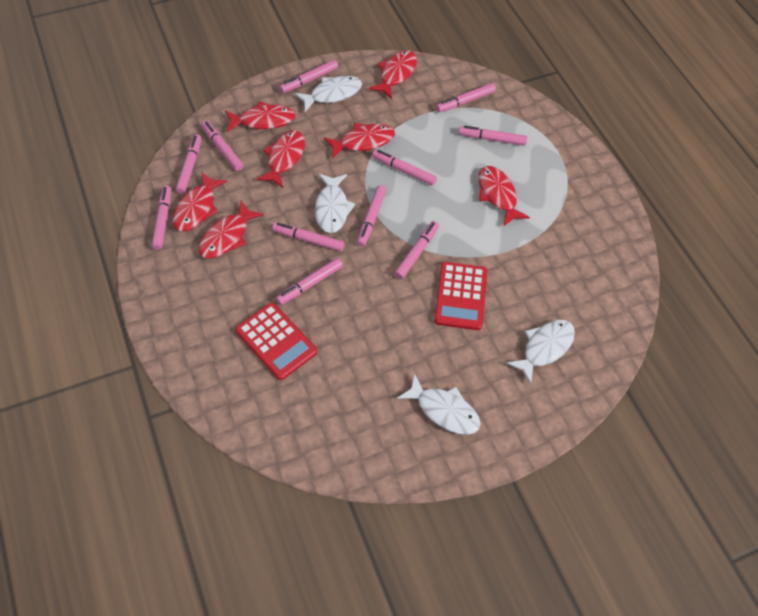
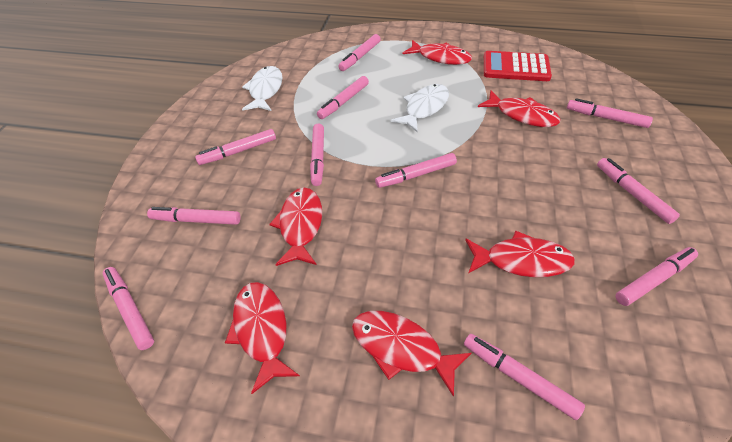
red calculator: 2 -> 1
red fish: 7 -> 6
white fish: 4 -> 2

